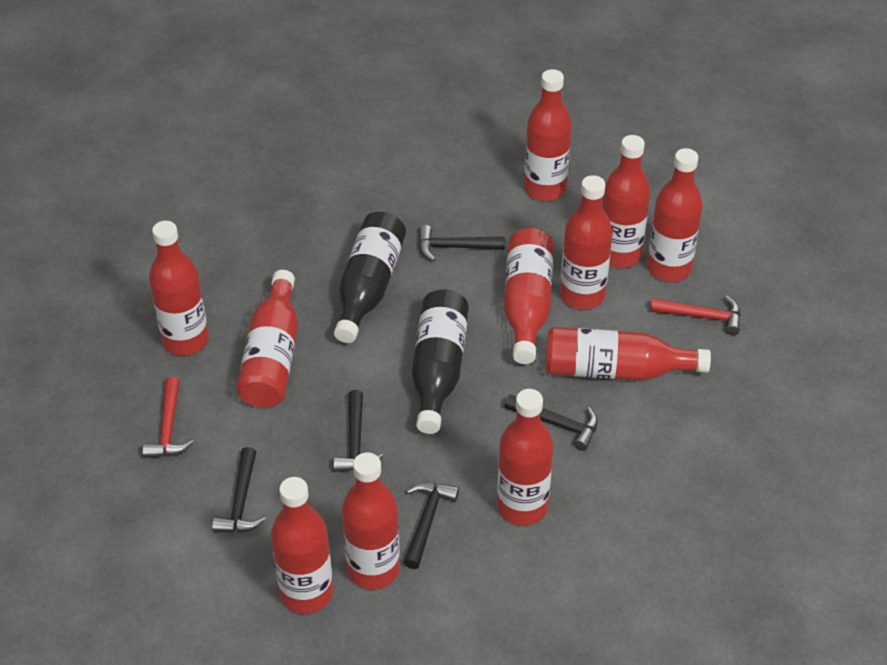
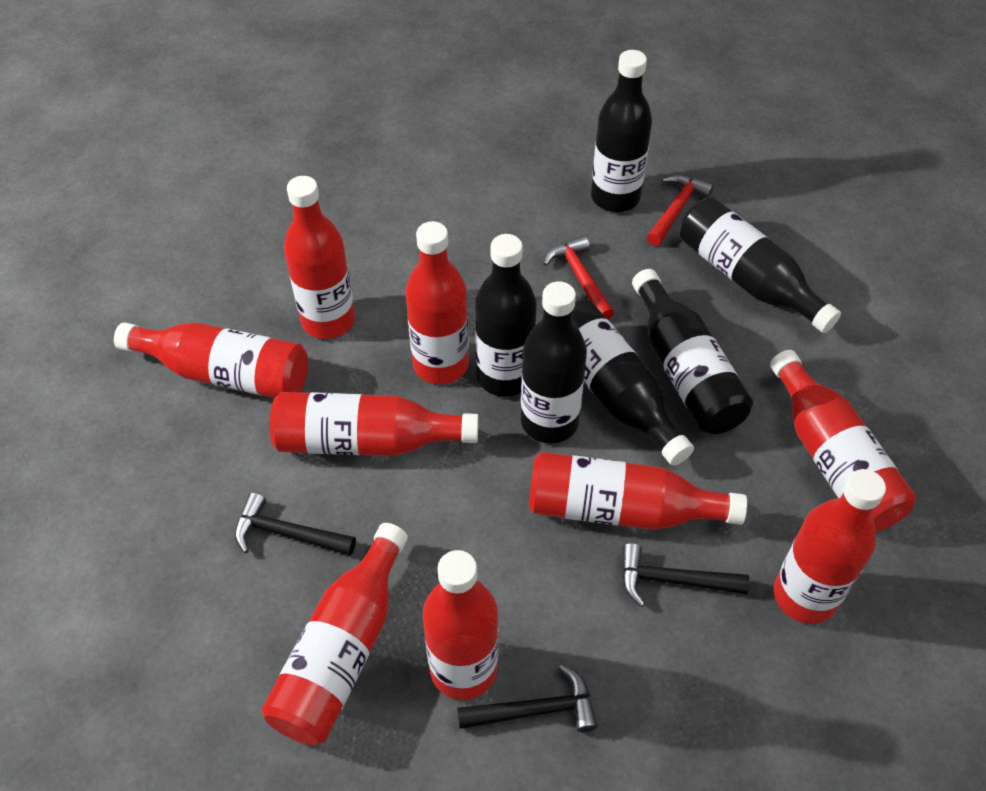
black bottle: 2 -> 6
black hammer: 5 -> 3
red bottle: 11 -> 9

